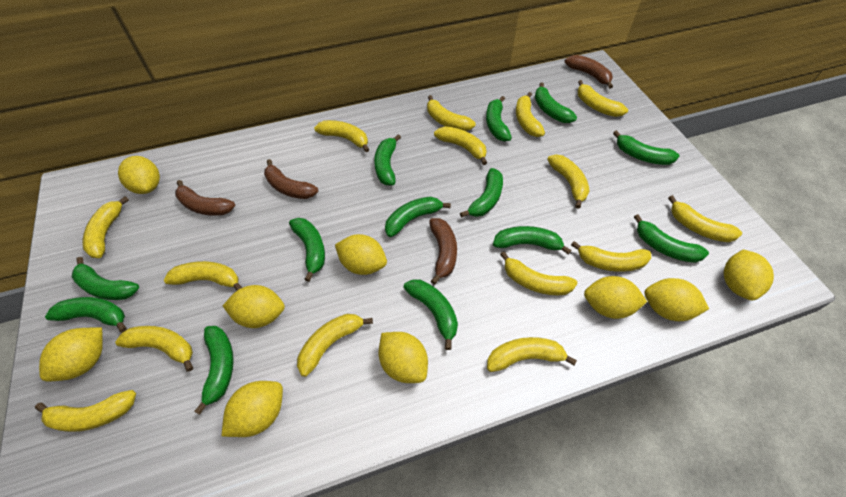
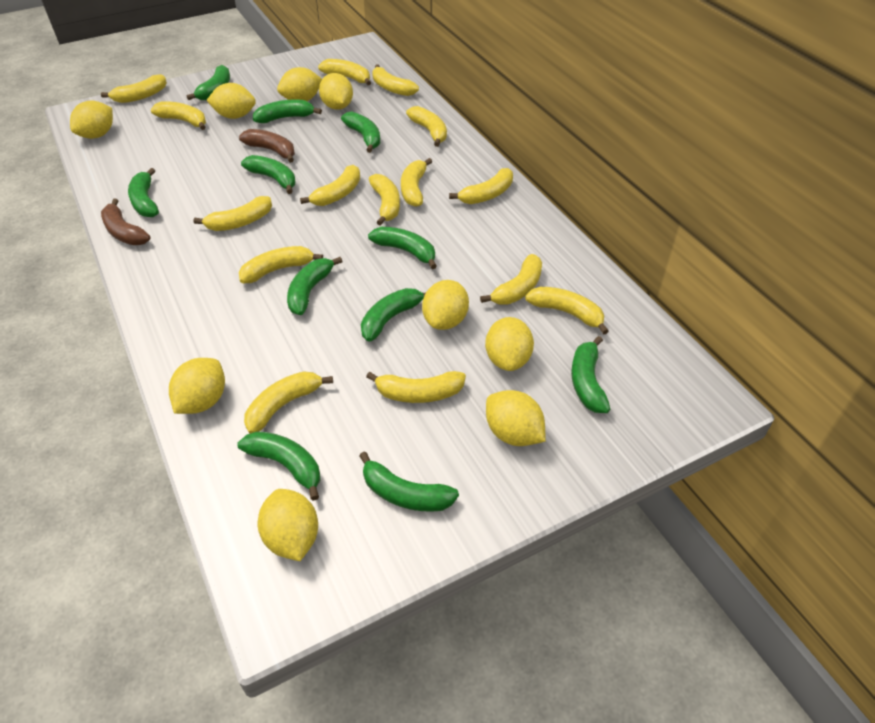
brown banana: 4 -> 2
green banana: 13 -> 11

